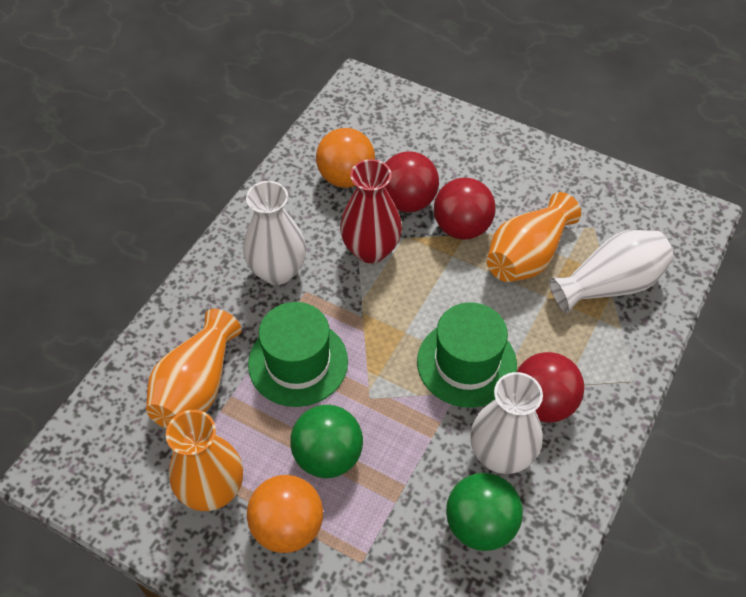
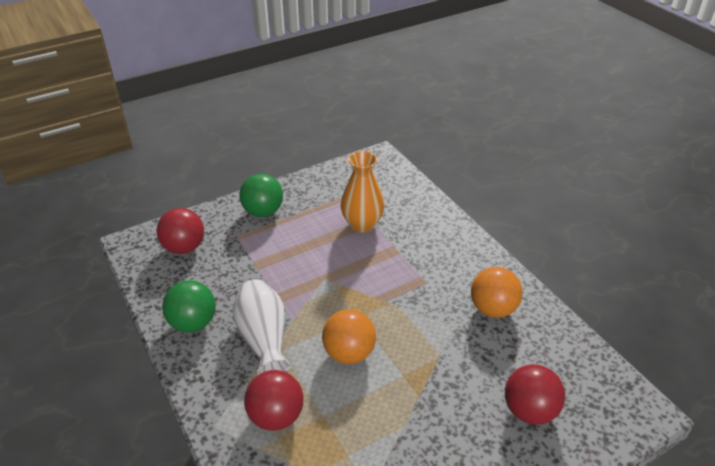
green hat: 2 -> 0
orange vase: 3 -> 1
red vase: 1 -> 0
white vase: 3 -> 1

